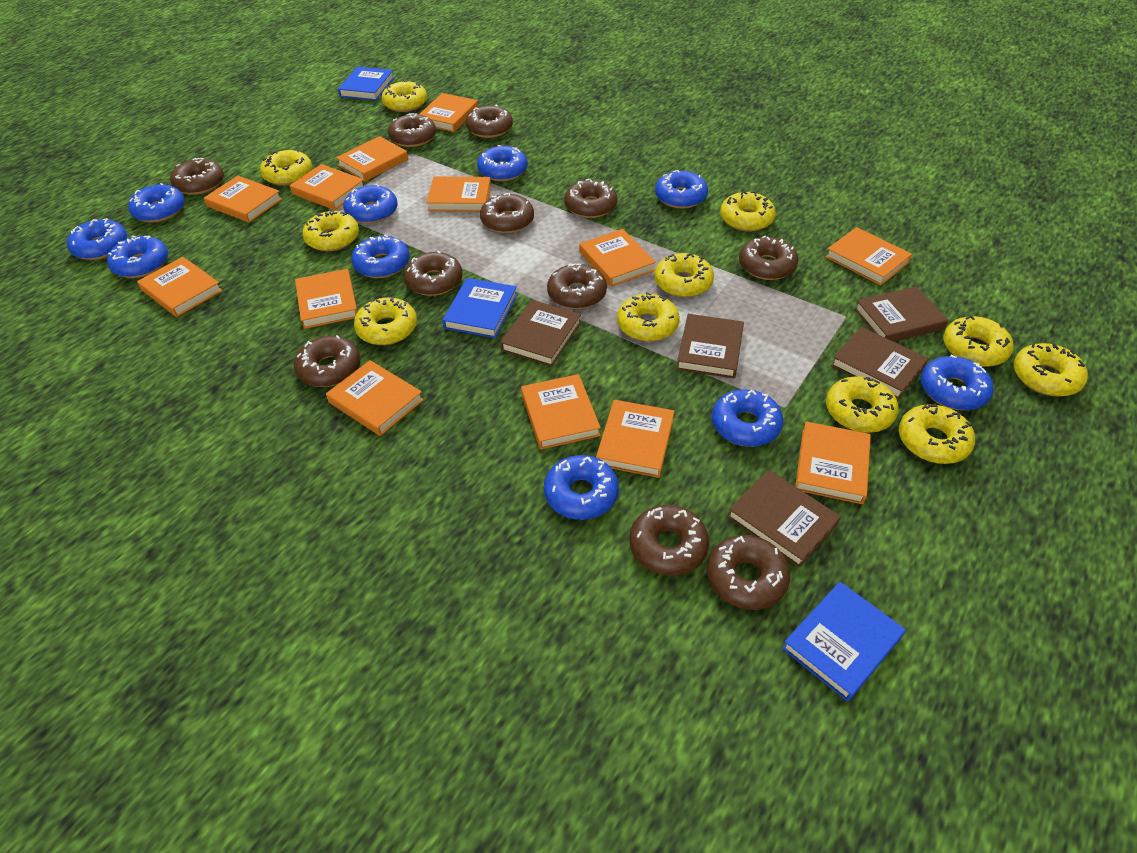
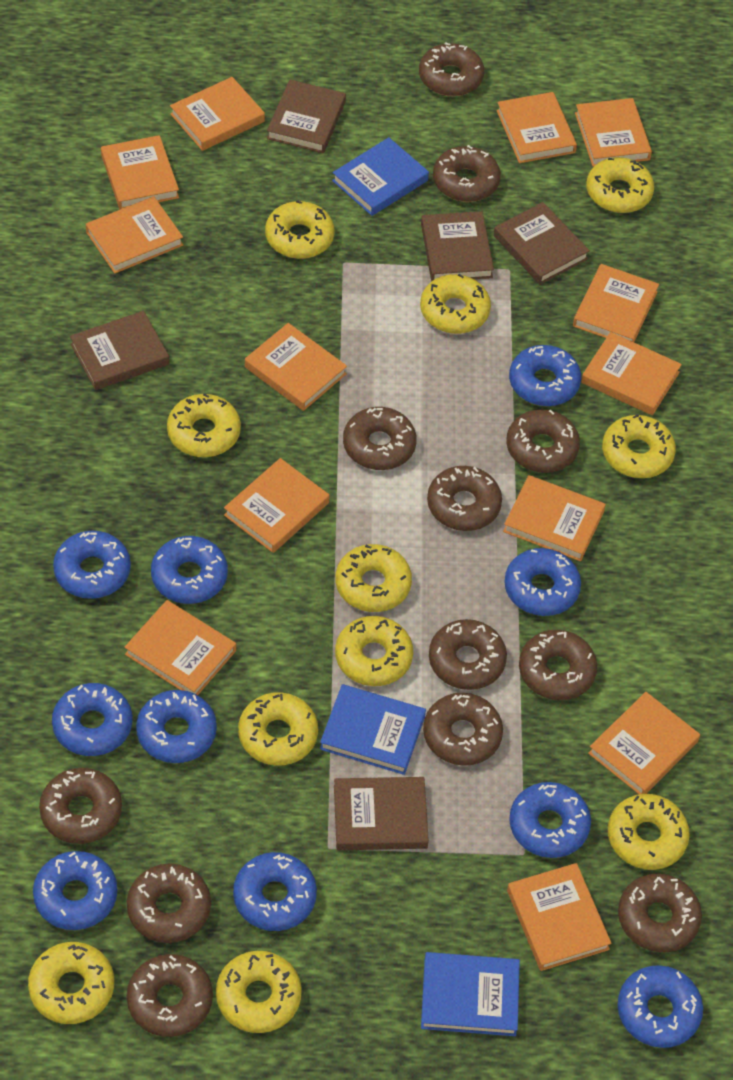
brown donut: 11 -> 12

